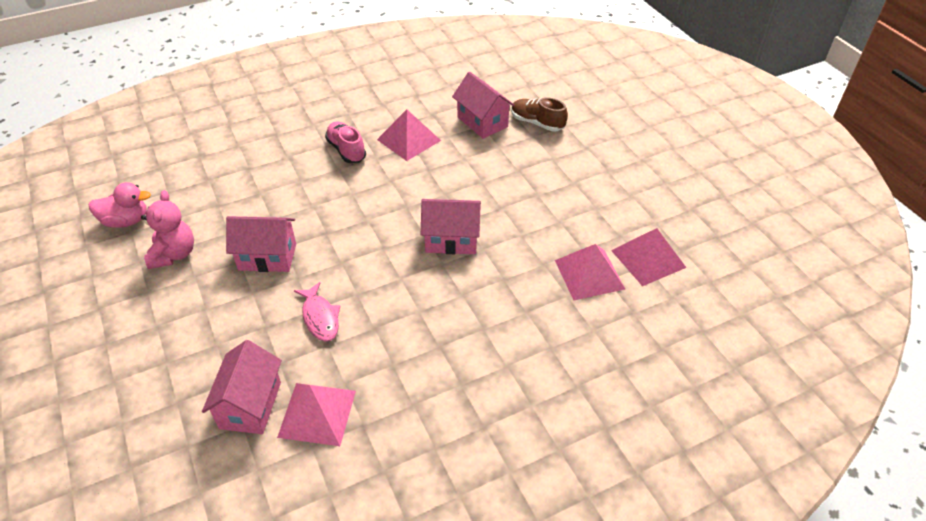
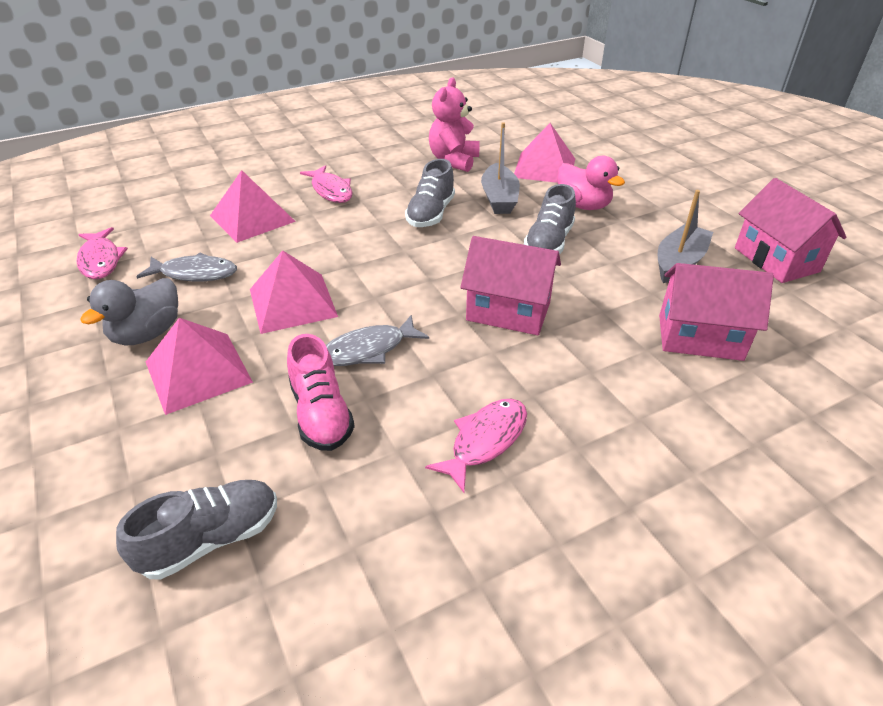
brown shoe: 1 -> 0
grey boat: 0 -> 2
grey duck: 0 -> 1
grey fish: 0 -> 2
grey shoe: 0 -> 3
pink fish: 1 -> 3
pink house: 4 -> 3

